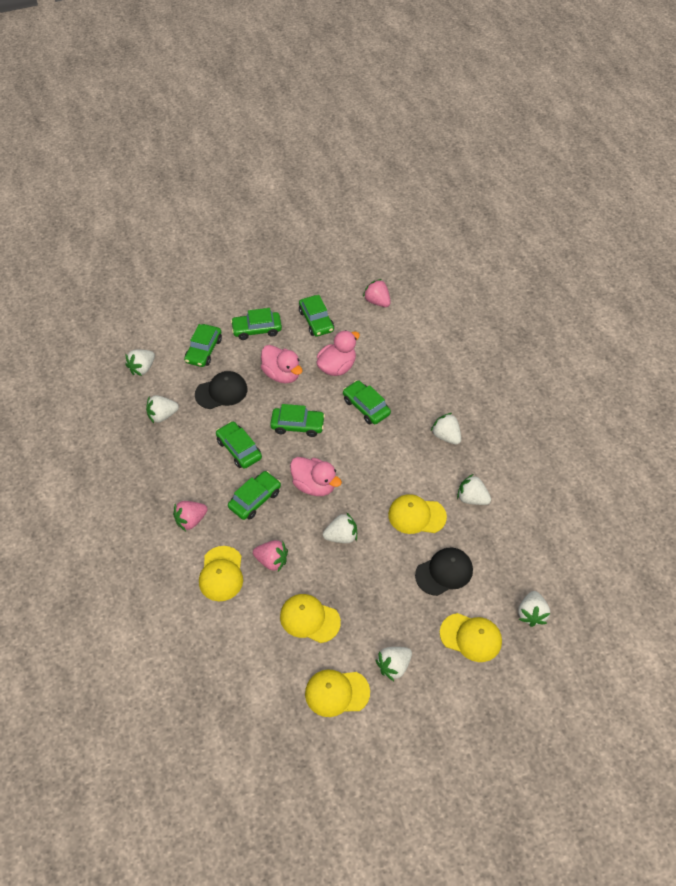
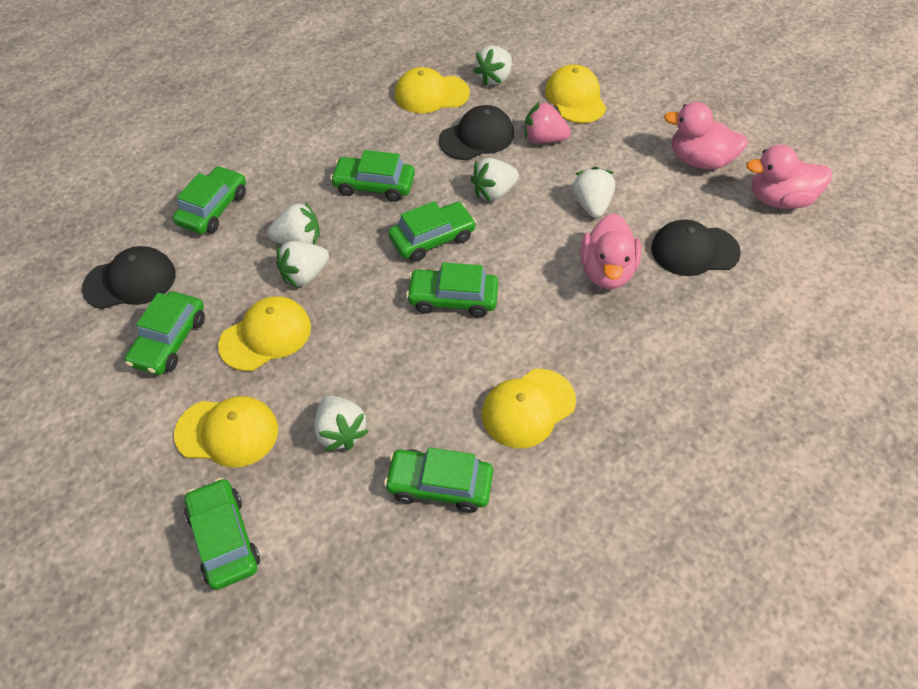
black cap: 2 -> 3
pink strawberry: 3 -> 1
white strawberry: 7 -> 6

